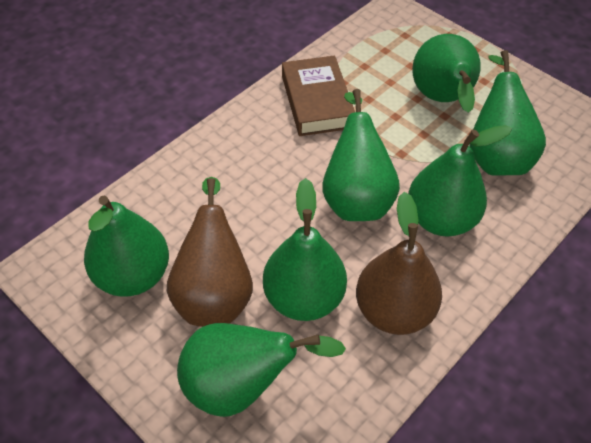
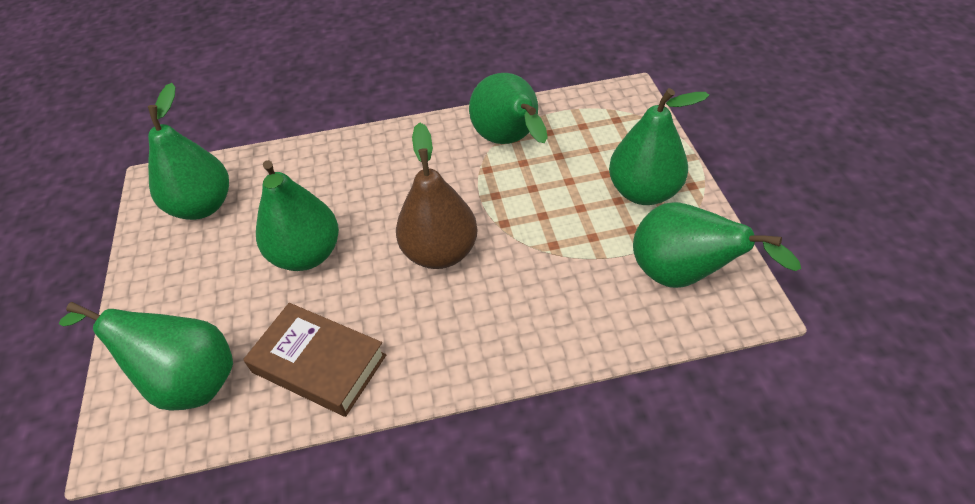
brown pear: 2 -> 1
green pear: 7 -> 6

